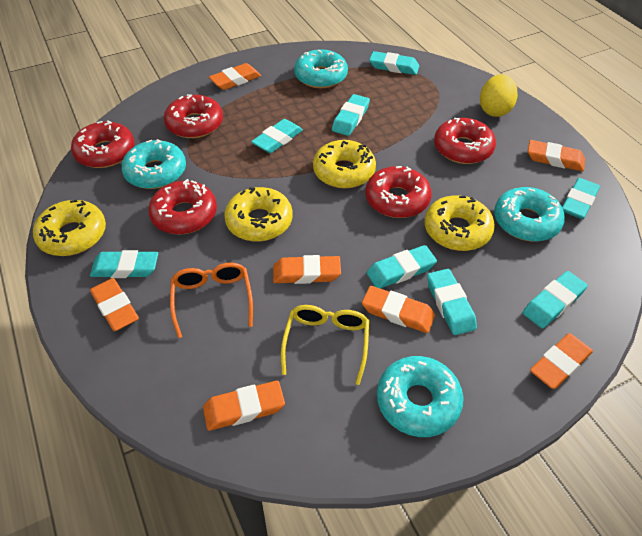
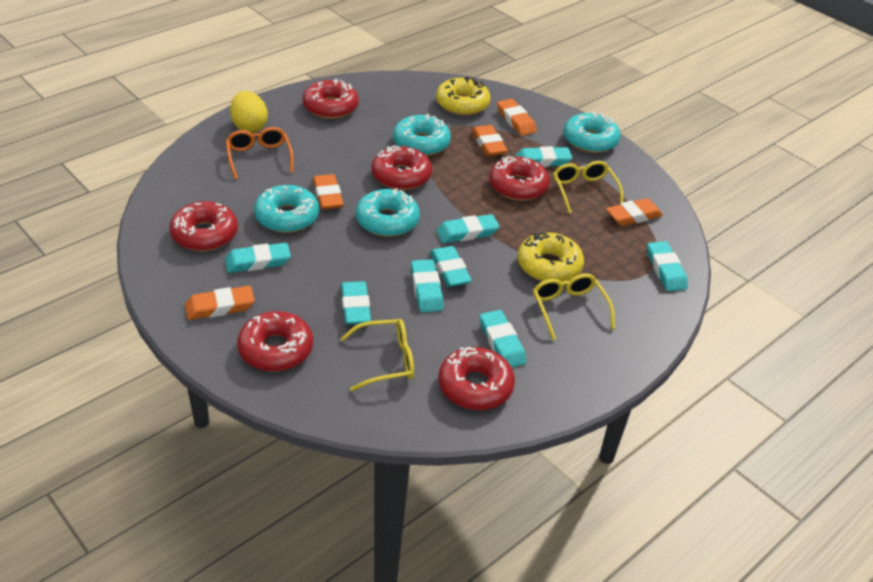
orange eraser: 7 -> 5
red donut: 5 -> 6
yellow donut: 4 -> 2
yellow glasses: 1 -> 3

